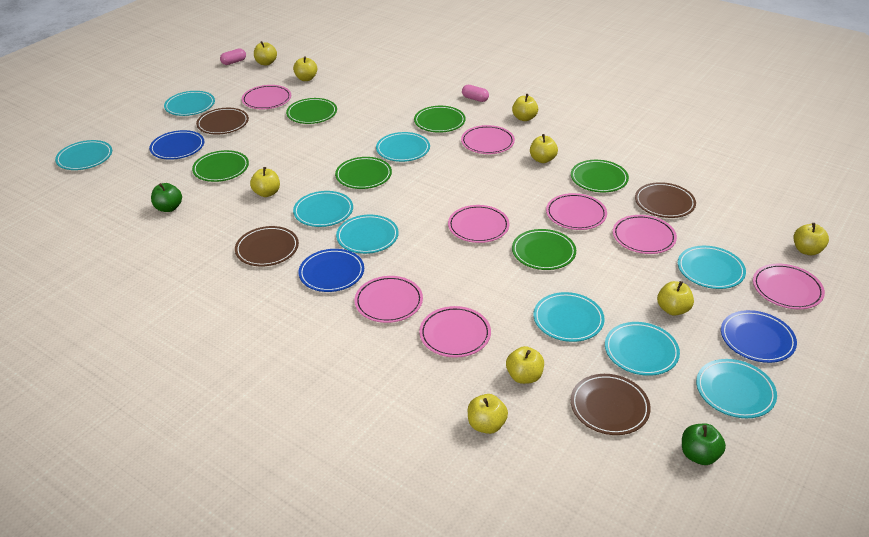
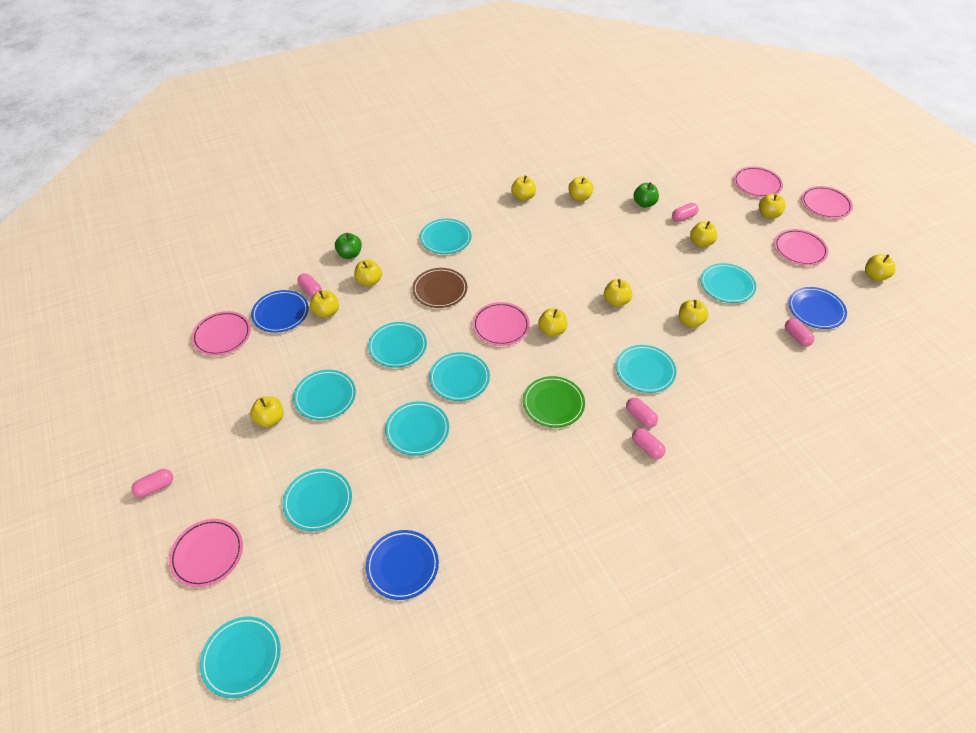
brown plate: 4 -> 1
green plate: 6 -> 1
pink capsule: 2 -> 6
pink plate: 8 -> 6
yellow apple: 9 -> 11

